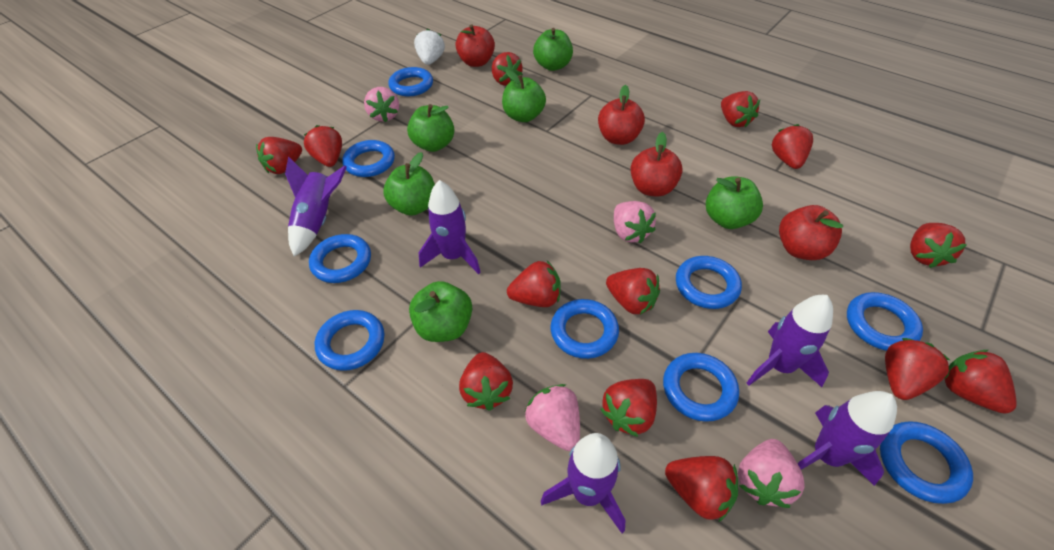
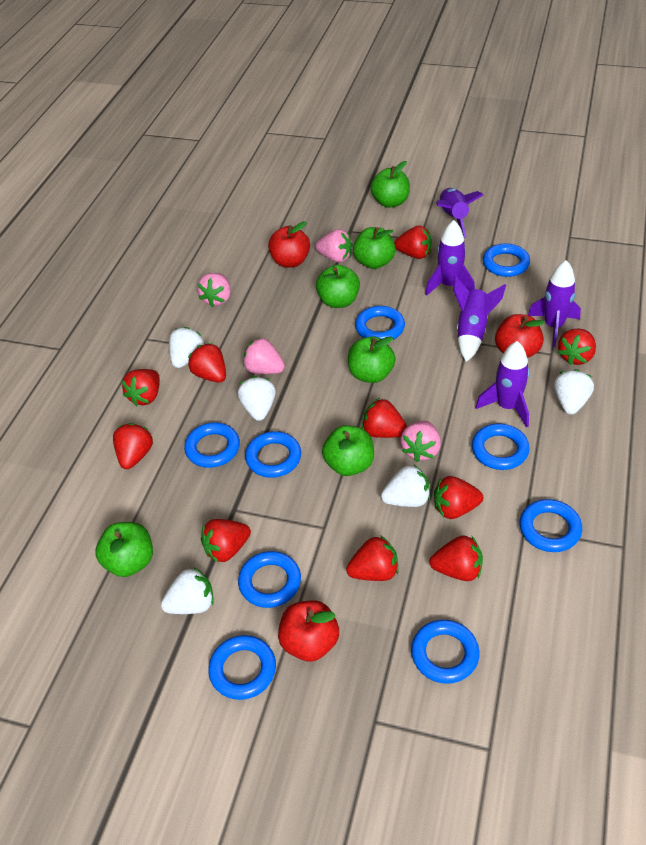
red apple: 4 -> 3
red strawberry: 13 -> 10
white strawberry: 1 -> 5

